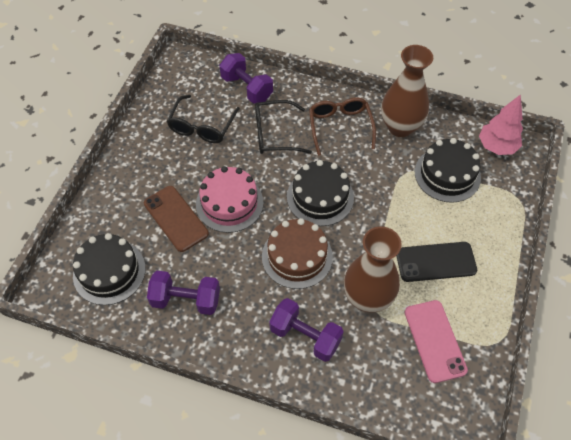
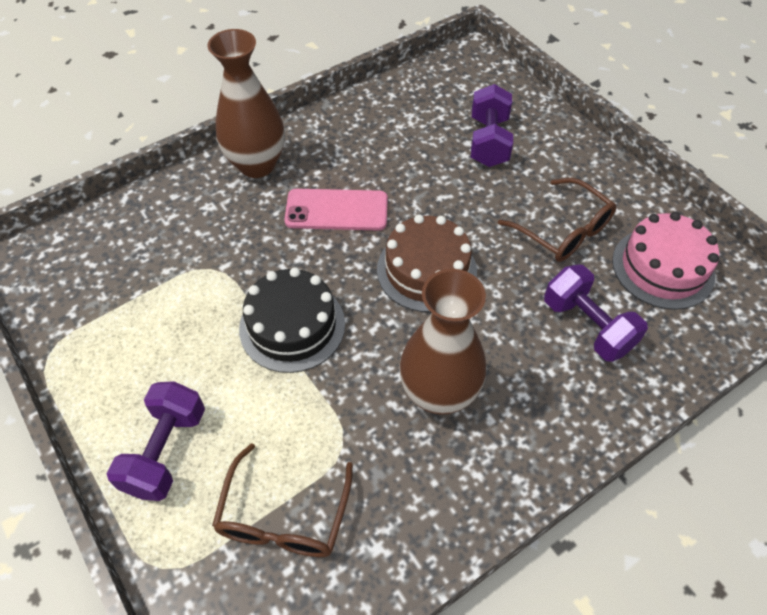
black cake: 3 -> 1
black glasses: 2 -> 0
black phone: 1 -> 0
brown glasses: 1 -> 2
brown phone: 1 -> 0
pink tree: 1 -> 0

